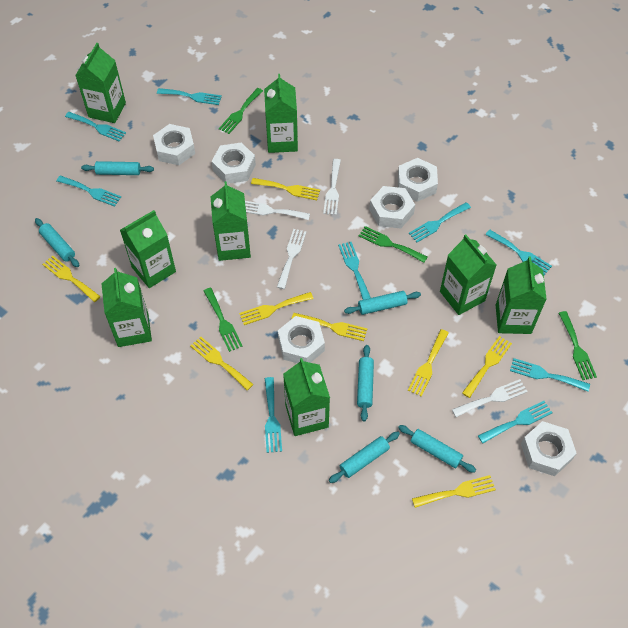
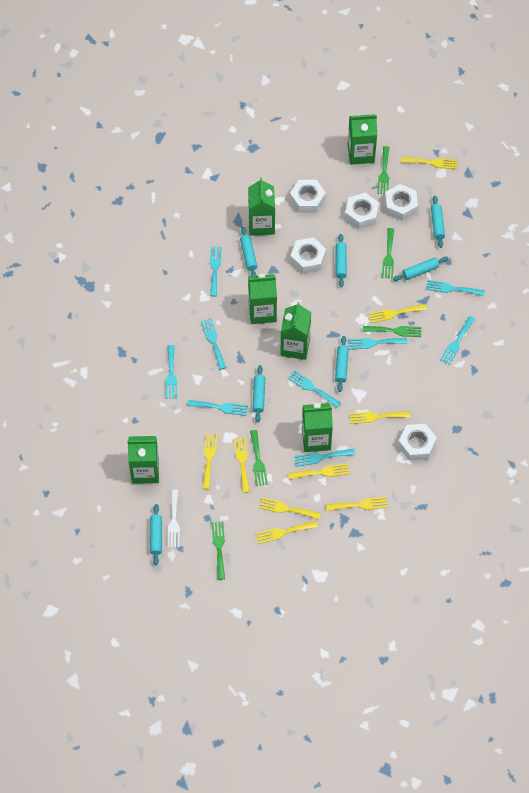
green carton: 8 -> 6
green fork: 4 -> 5
turquoise rolling pin: 6 -> 7
white fork: 4 -> 1
white nut: 6 -> 5
yellow fork: 8 -> 9

